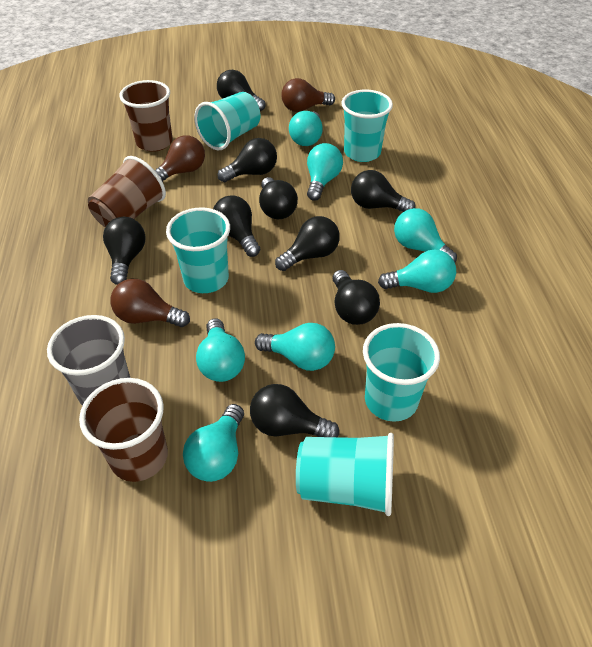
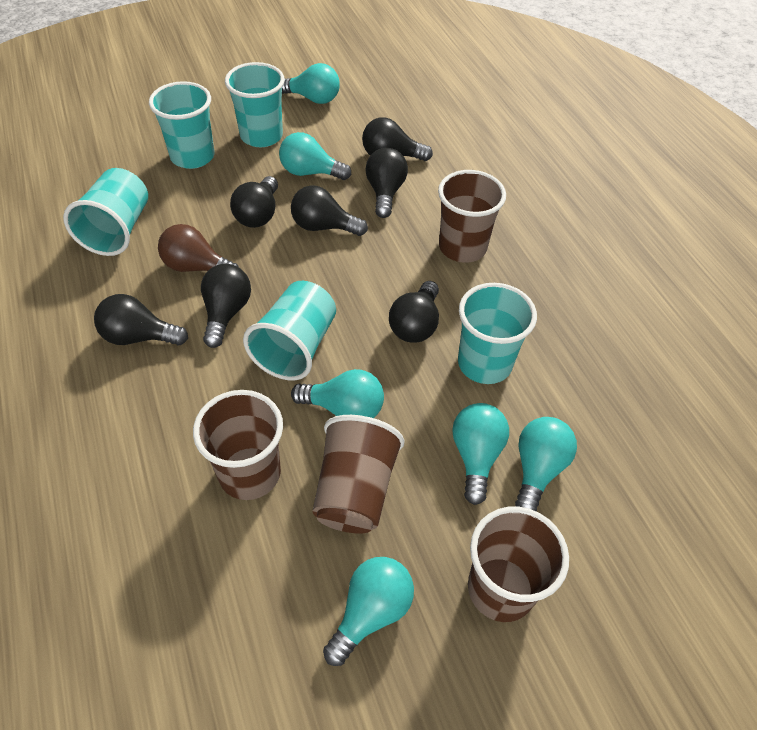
black light bulb: 9 -> 7
brown cup: 3 -> 4
brown light bulb: 3 -> 1
grey cup: 1 -> 0
turquoise light bulb: 7 -> 6

